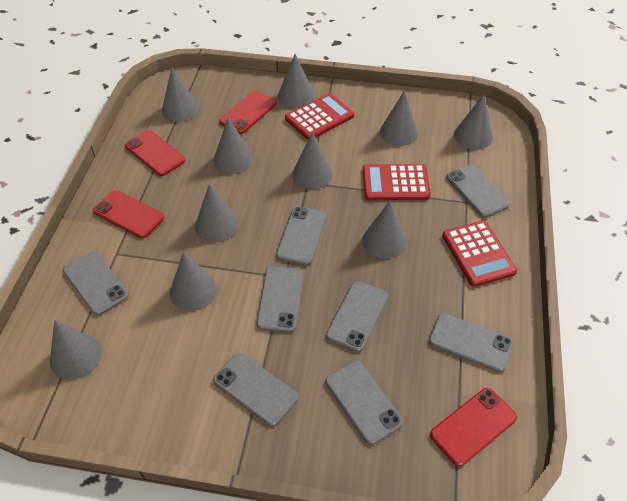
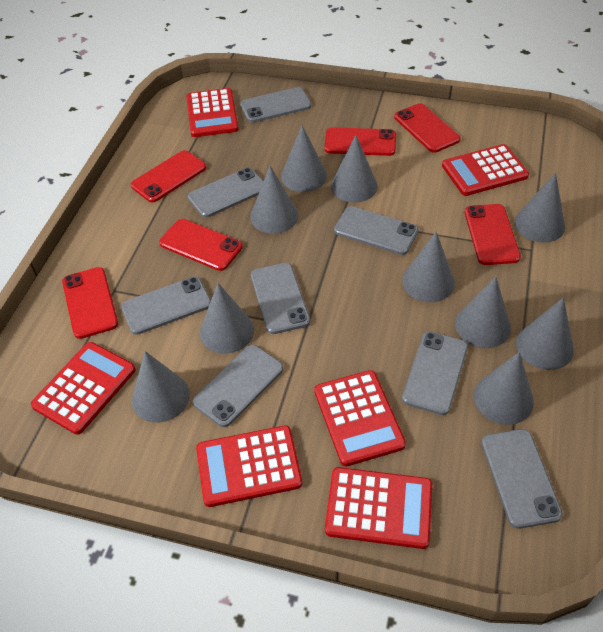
red calculator: 3 -> 6
red phone: 4 -> 6

